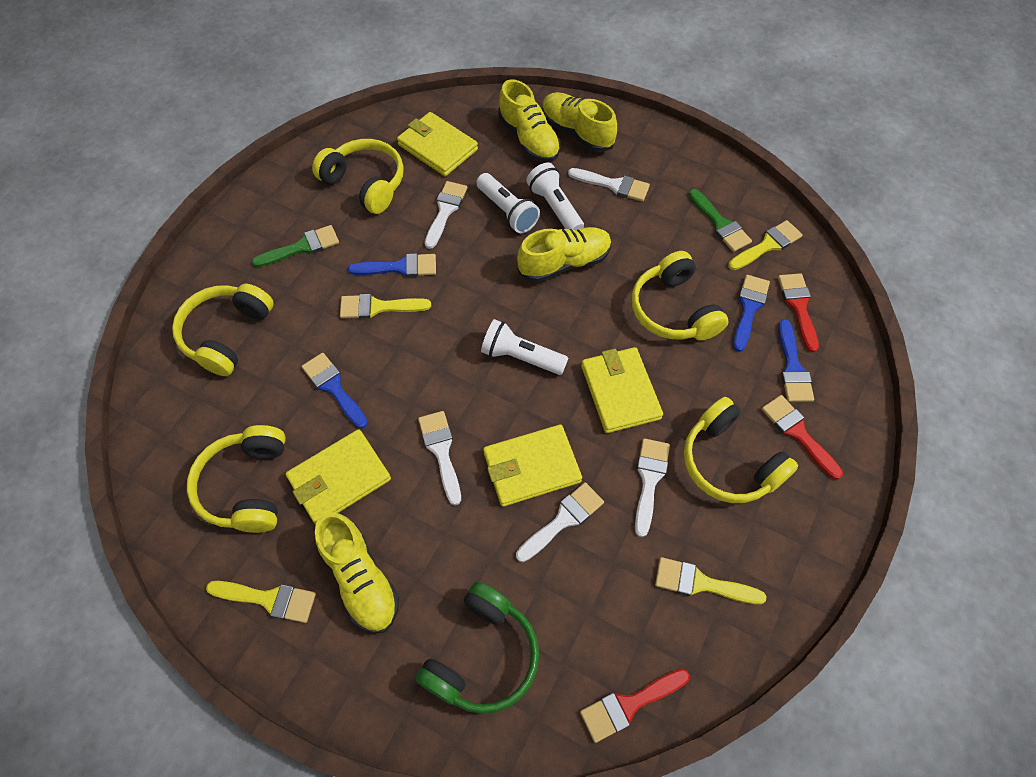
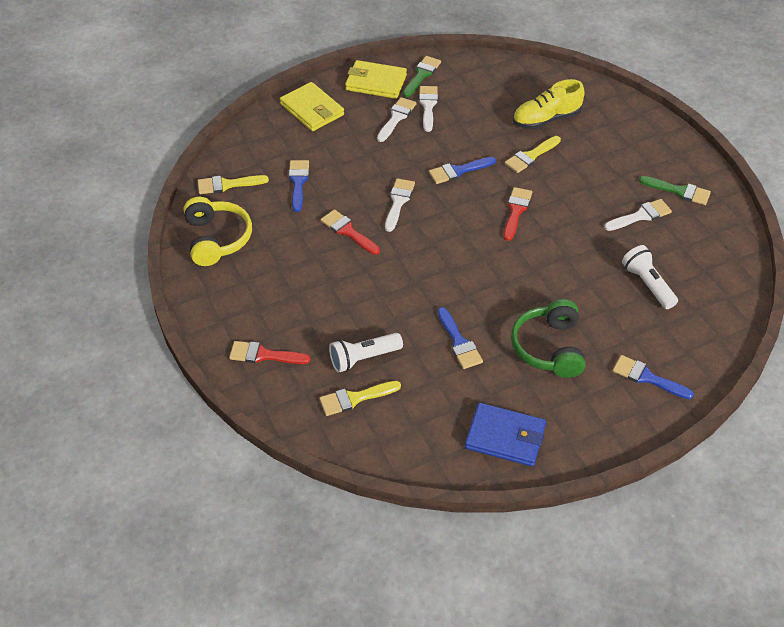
blue wallet: 0 -> 1
white brush: 5 -> 4
white flashlight: 3 -> 2
yellow brush: 4 -> 3
yellow headphones: 5 -> 1
yellow shoe: 4 -> 1
yellow wallet: 4 -> 2

